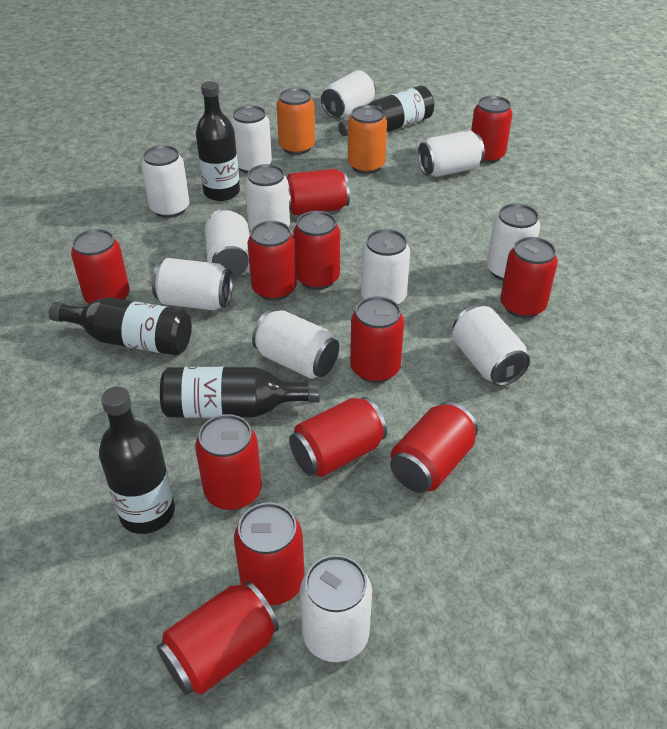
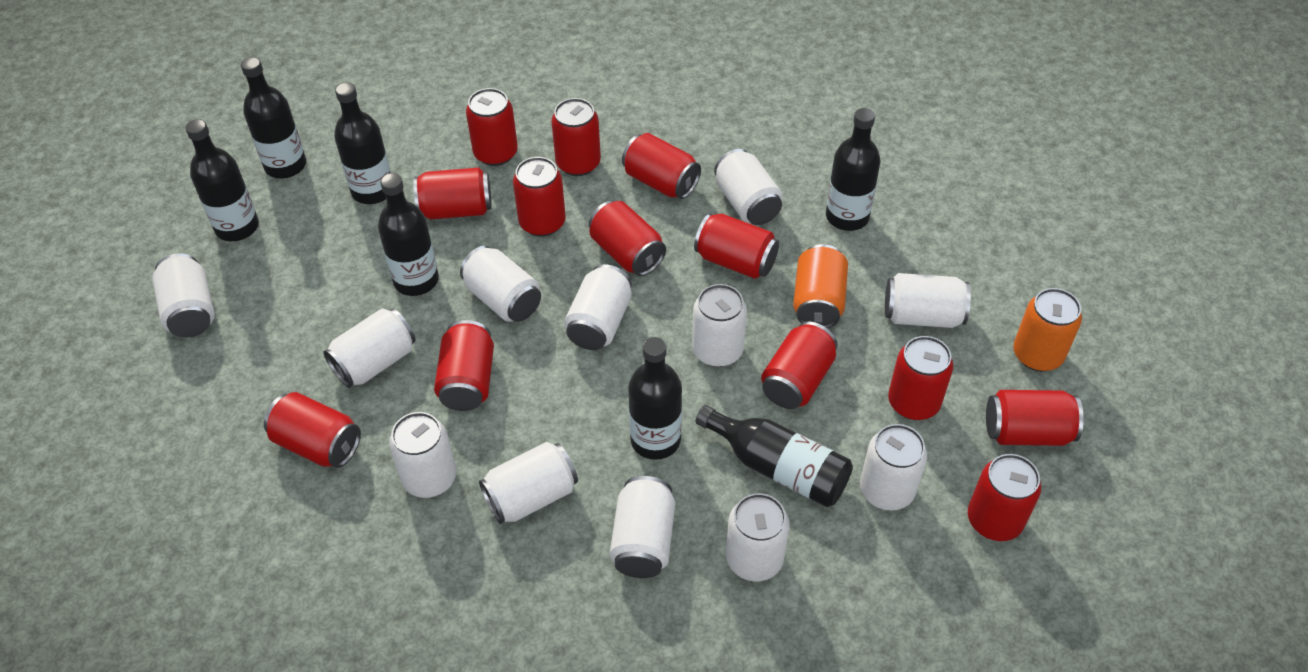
black bottle: 5 -> 7
red can: 12 -> 13

